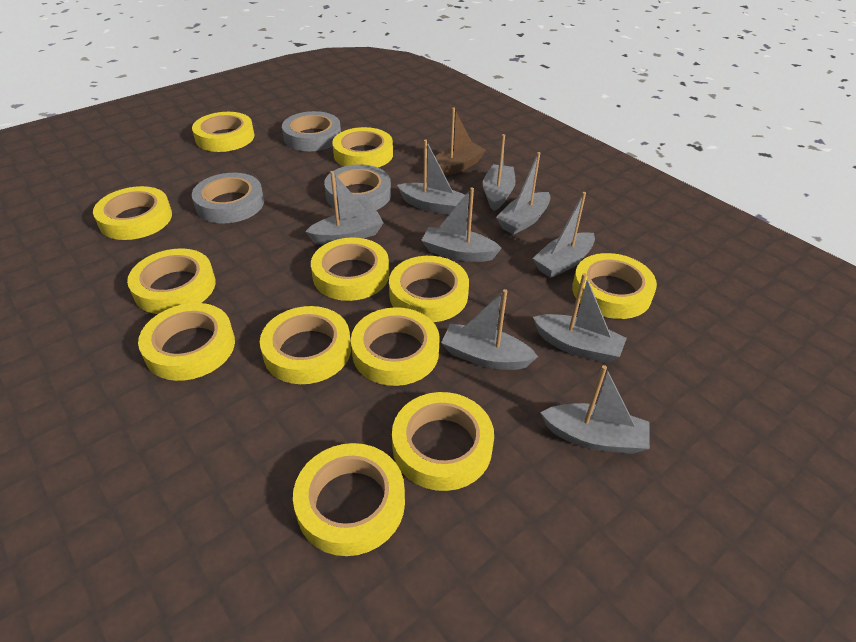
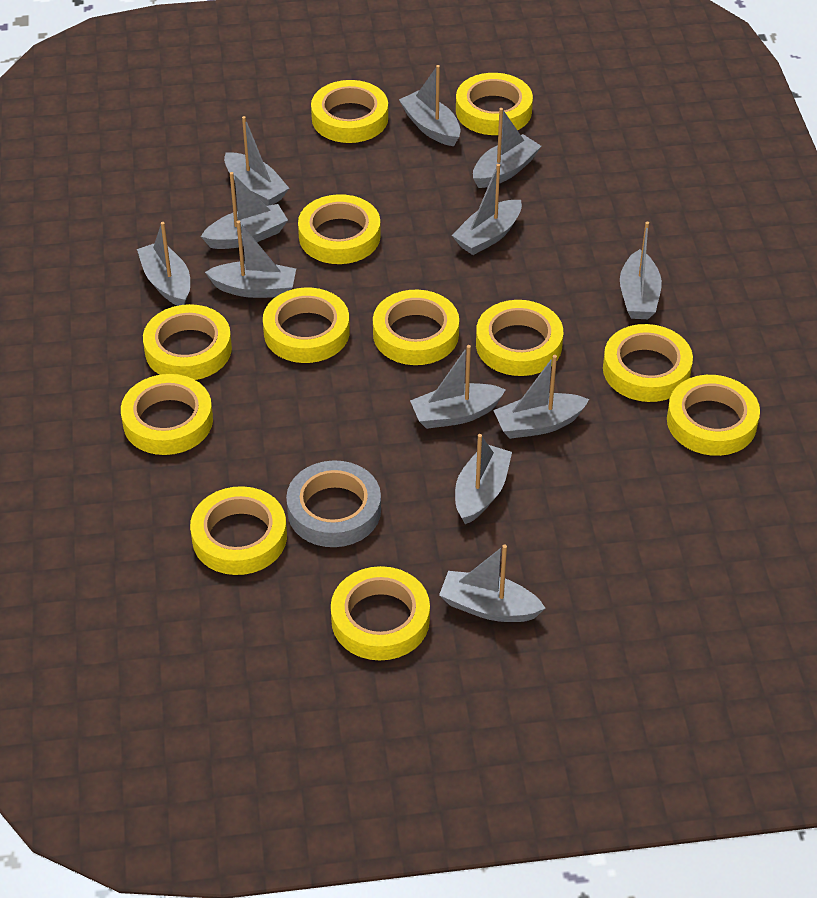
brown boat: 1 -> 0
grey boat: 9 -> 12
grey tape: 3 -> 1

